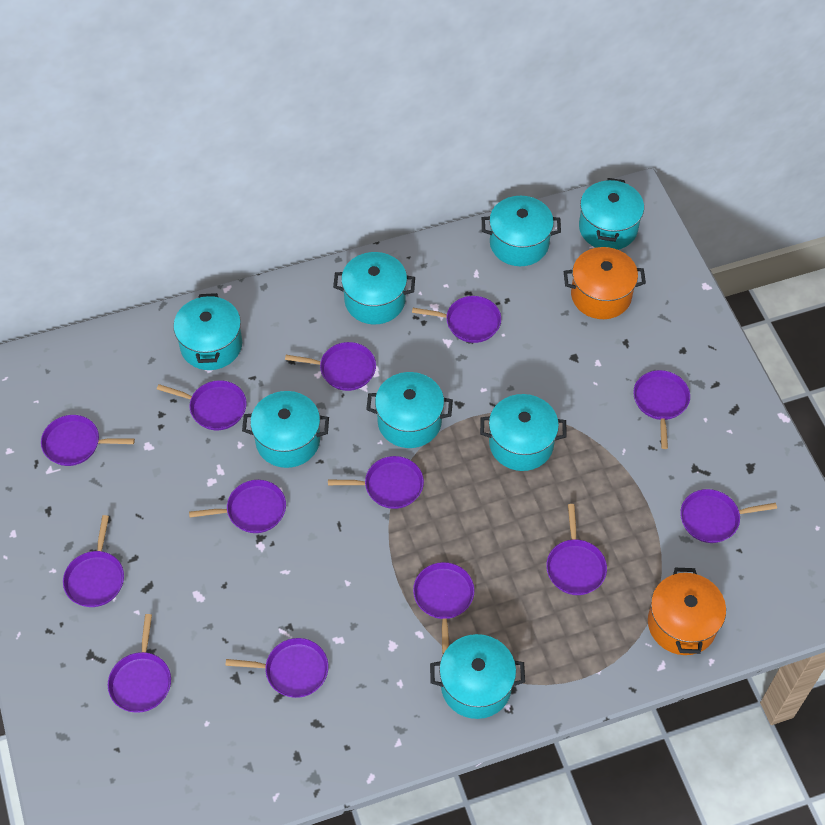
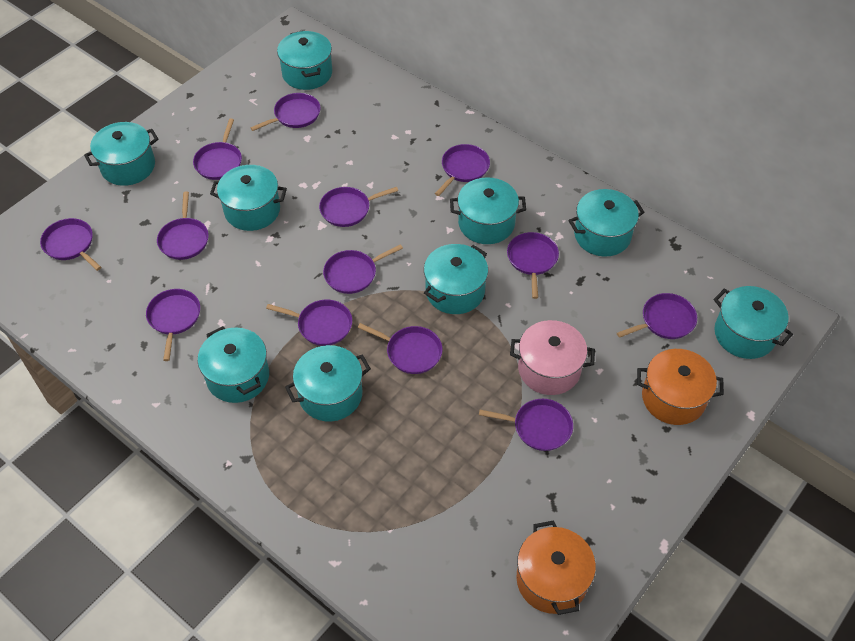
pink pot: 0 -> 1
turquoise pot: 8 -> 9

